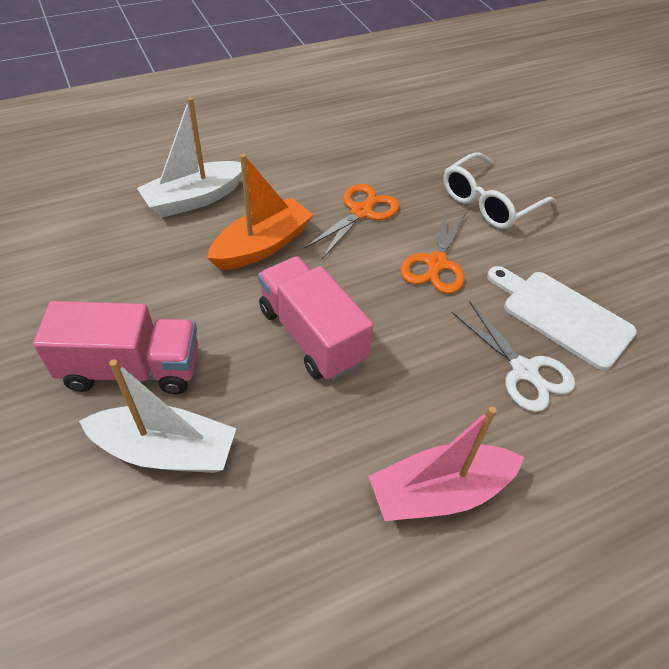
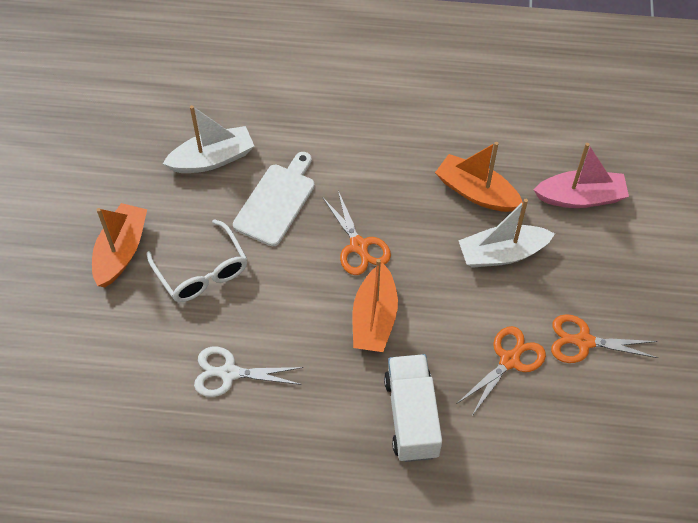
orange boat: 1 -> 3
orange scissors: 2 -> 3
pink truck: 2 -> 0
white truck: 0 -> 1

